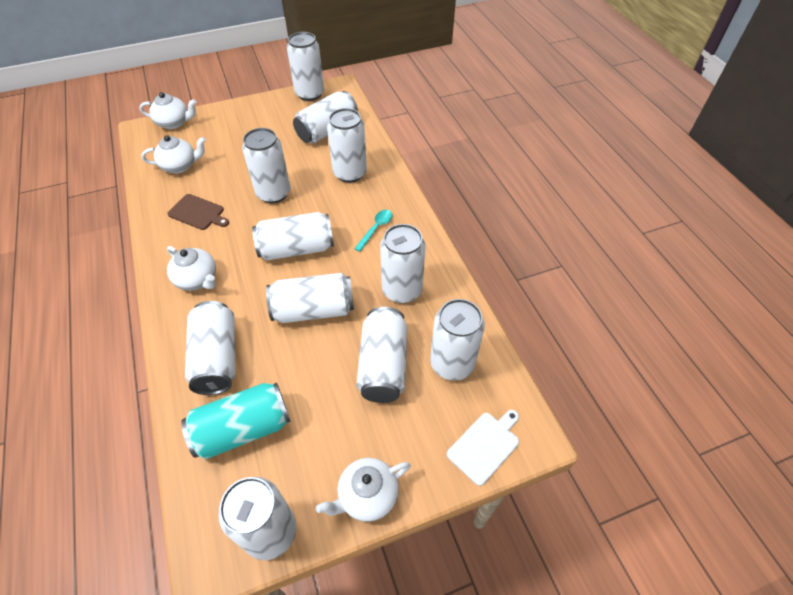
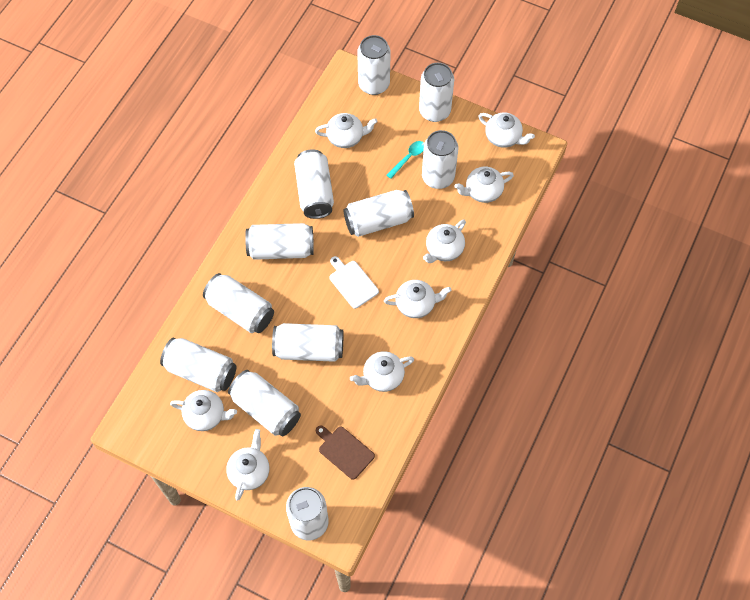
turquoise can: 1 -> 0
white teapot: 4 -> 8

